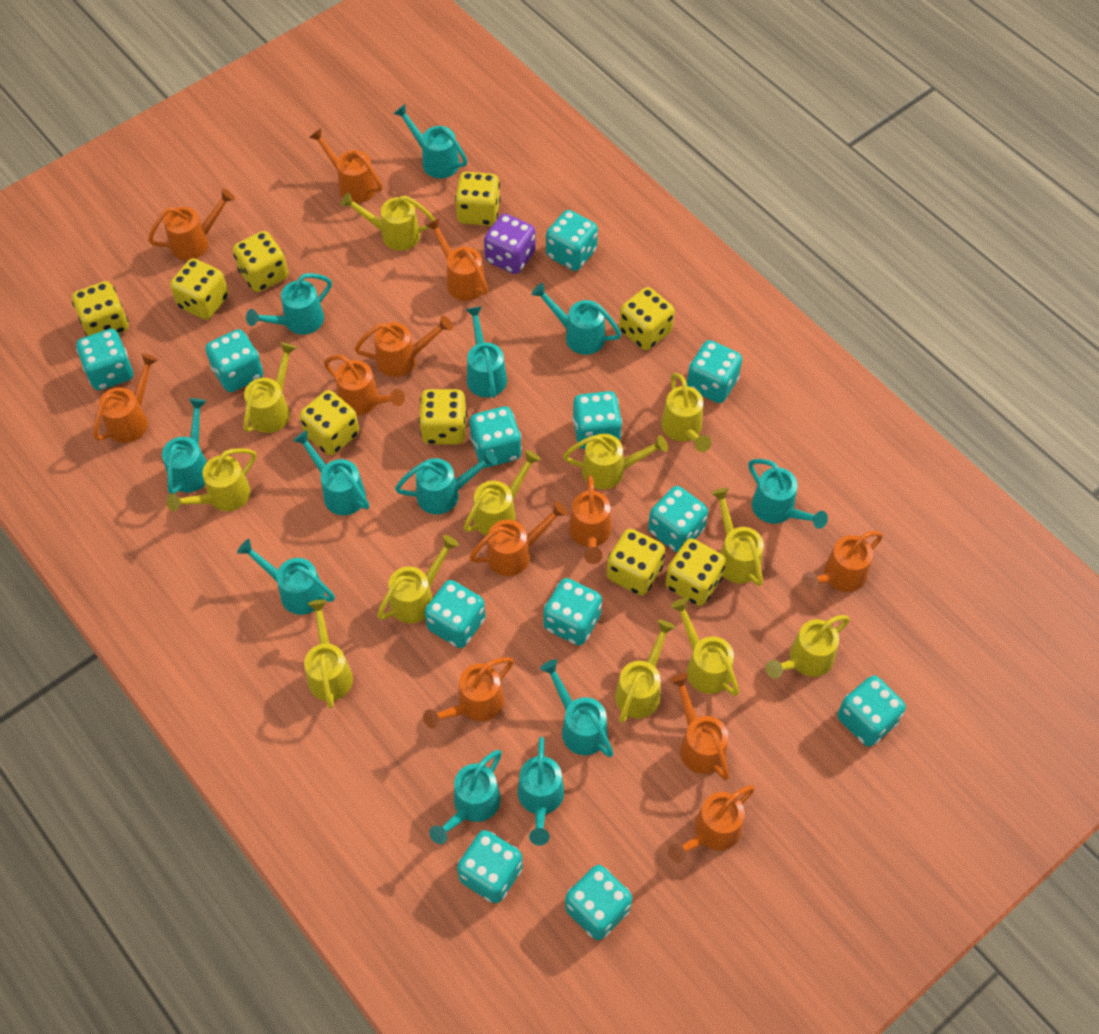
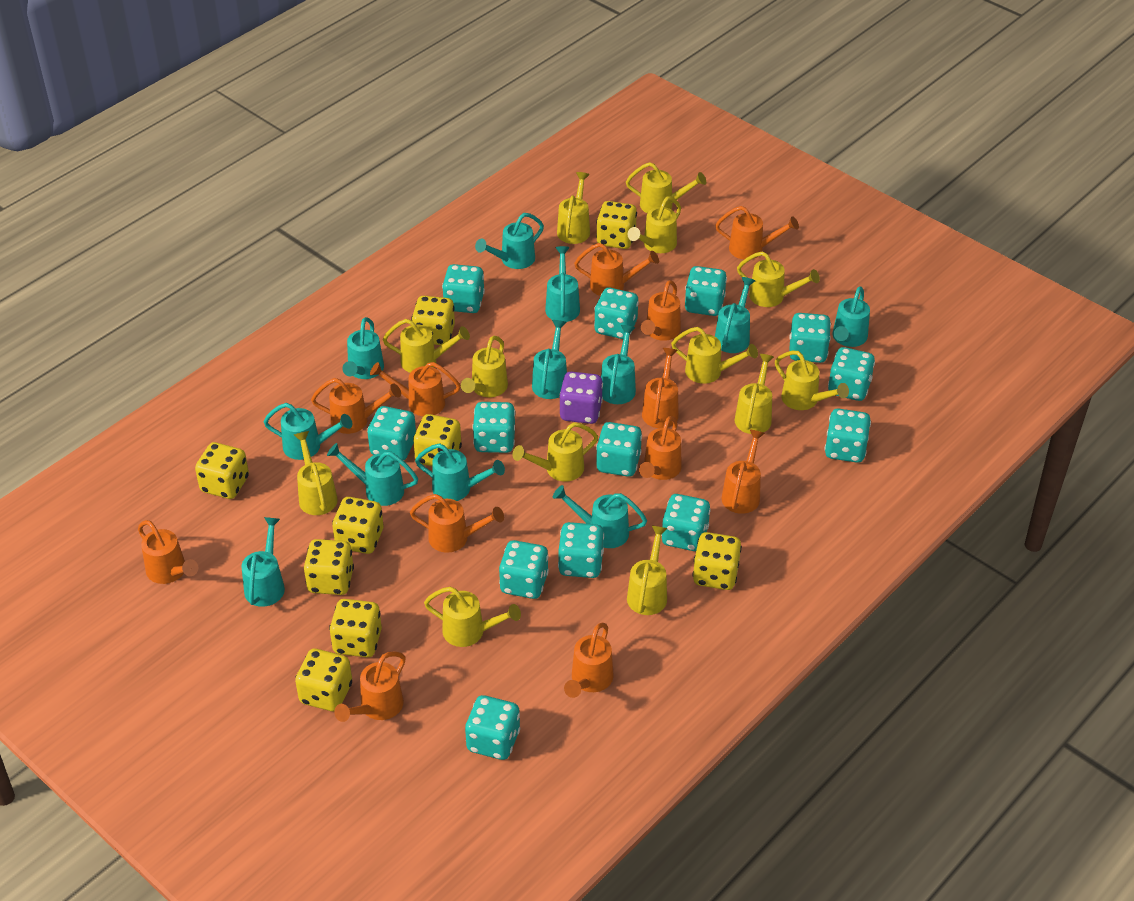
turquoise dice: 12 -> 13
yellow watering can: 12 -> 13

